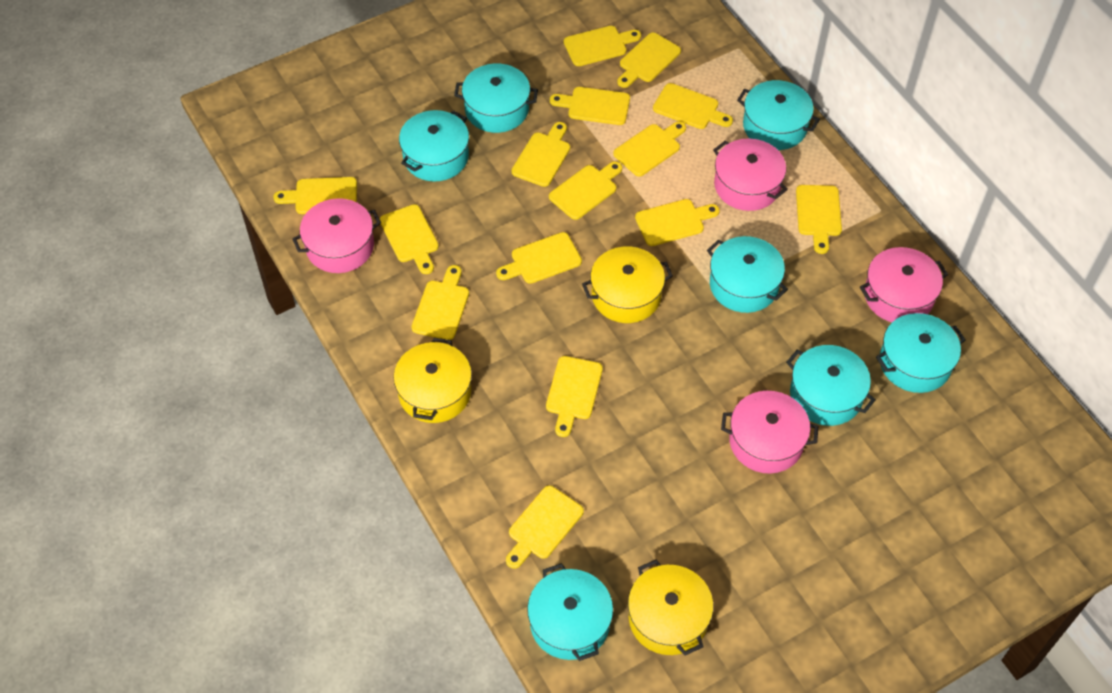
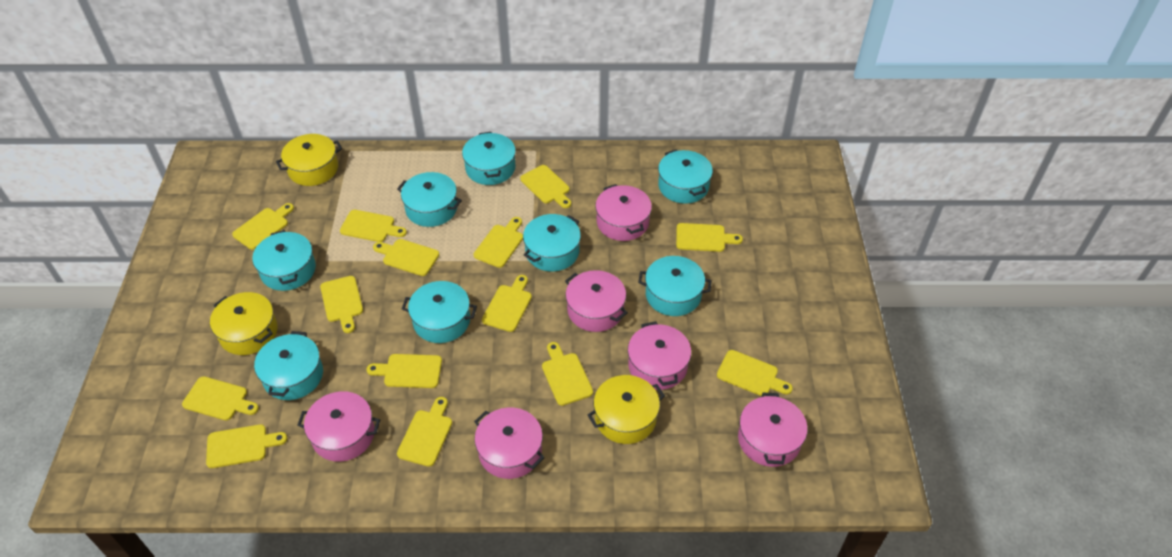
pink pot: 4 -> 6
turquoise pot: 7 -> 8
yellow cutting board: 15 -> 14

